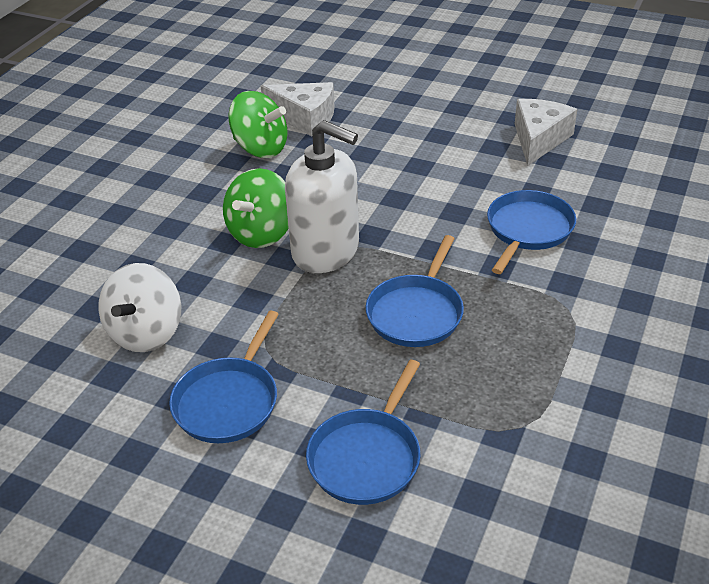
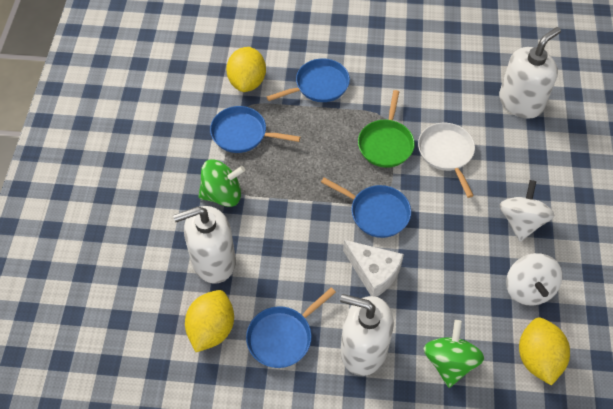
green pan: 0 -> 1
white cheese: 2 -> 1
white pan: 0 -> 1
white soap dispenser: 1 -> 3
white spinning top: 1 -> 2
yellow lemon: 0 -> 3

